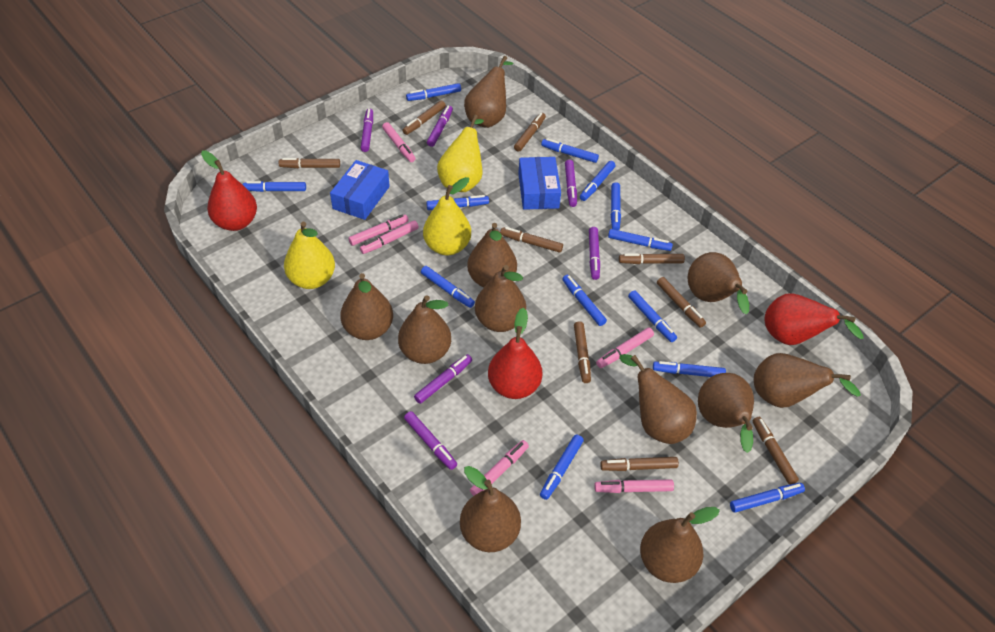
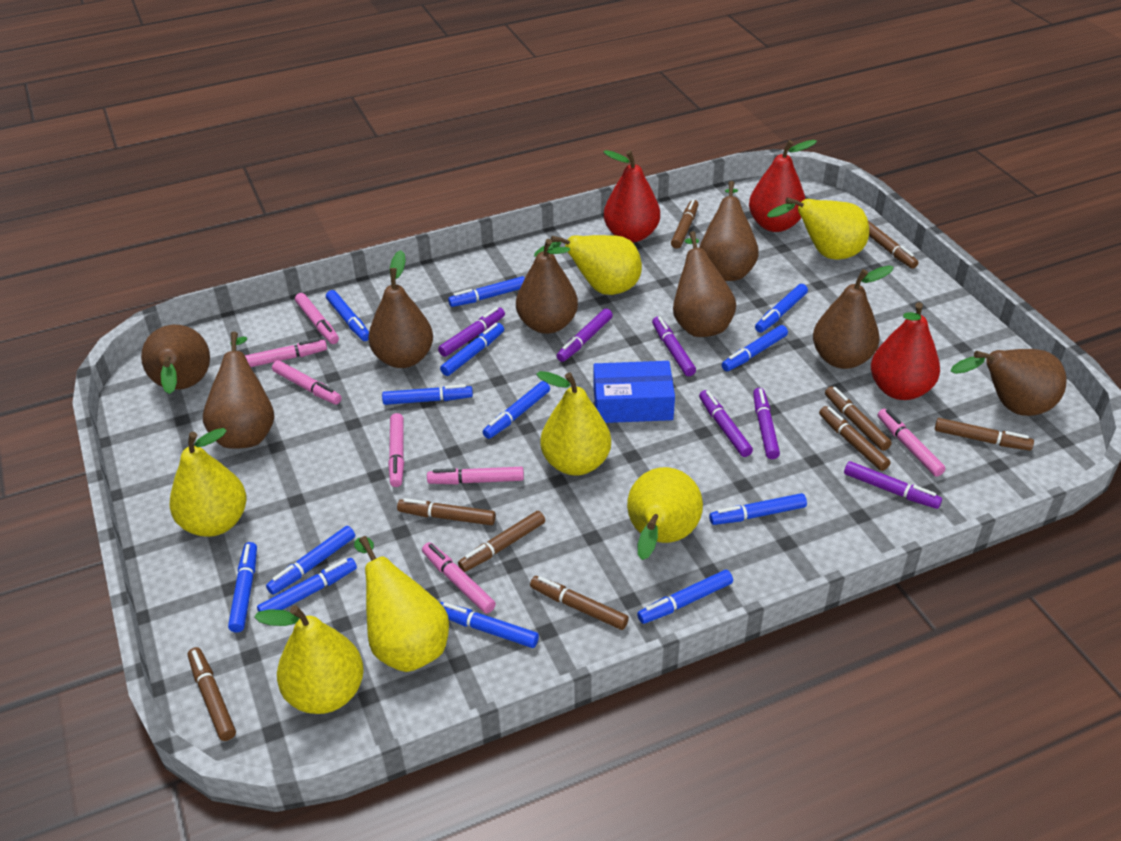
blue box: 2 -> 1
brown pear: 11 -> 8
pink marker: 6 -> 7
yellow pear: 3 -> 7

